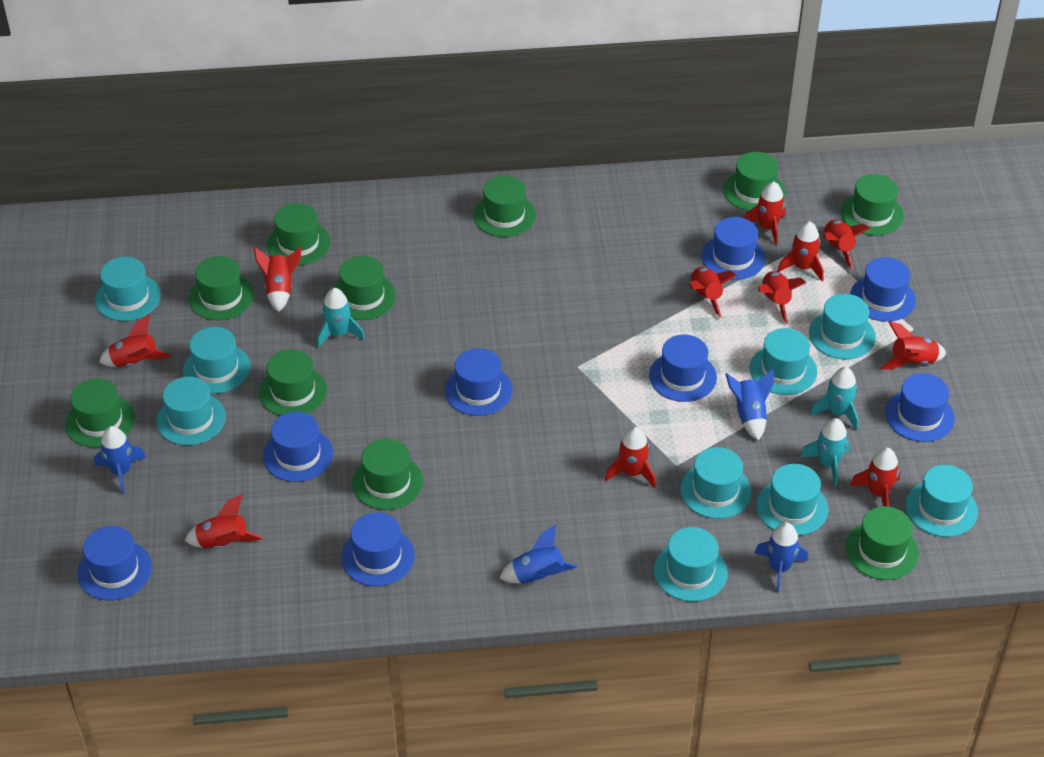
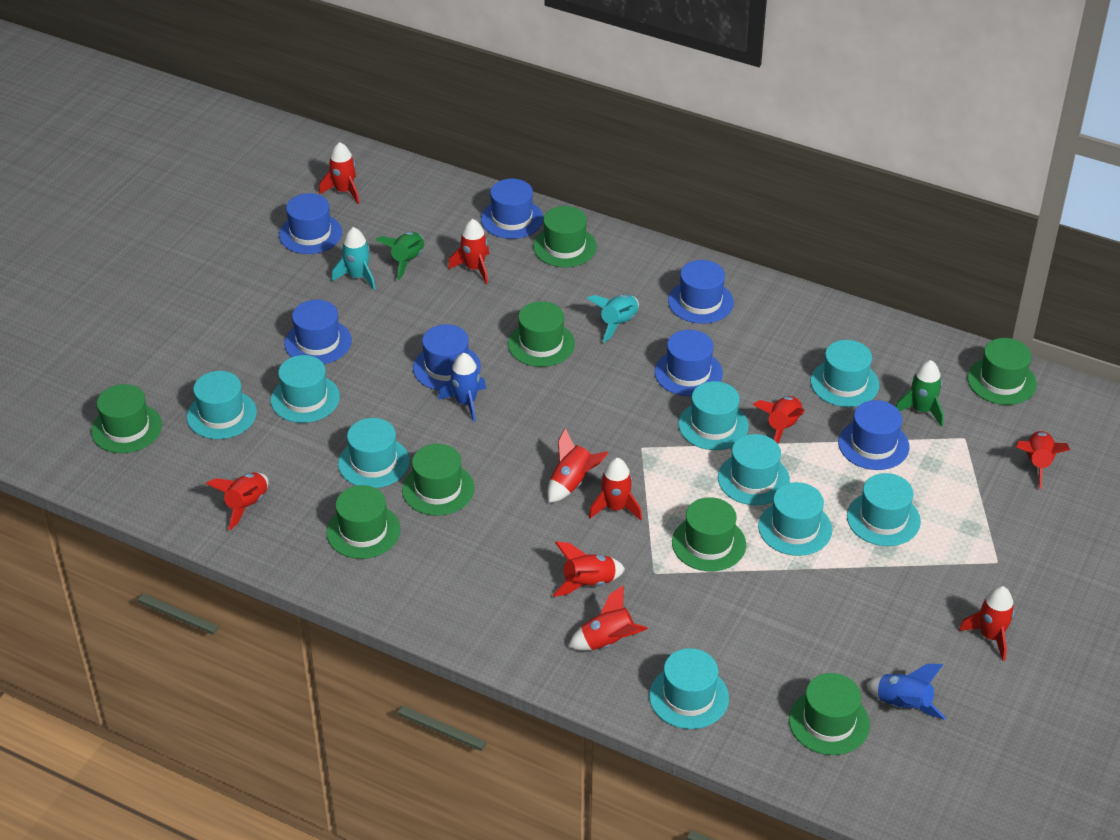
blue hat: 8 -> 7
blue rocket: 4 -> 2
green hat: 10 -> 8
green rocket: 0 -> 2
red rocket: 11 -> 10
turquoise rocket: 3 -> 2

